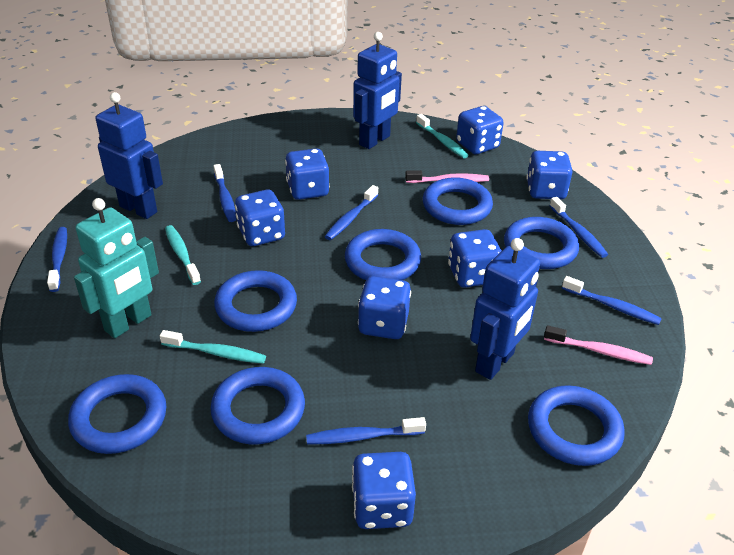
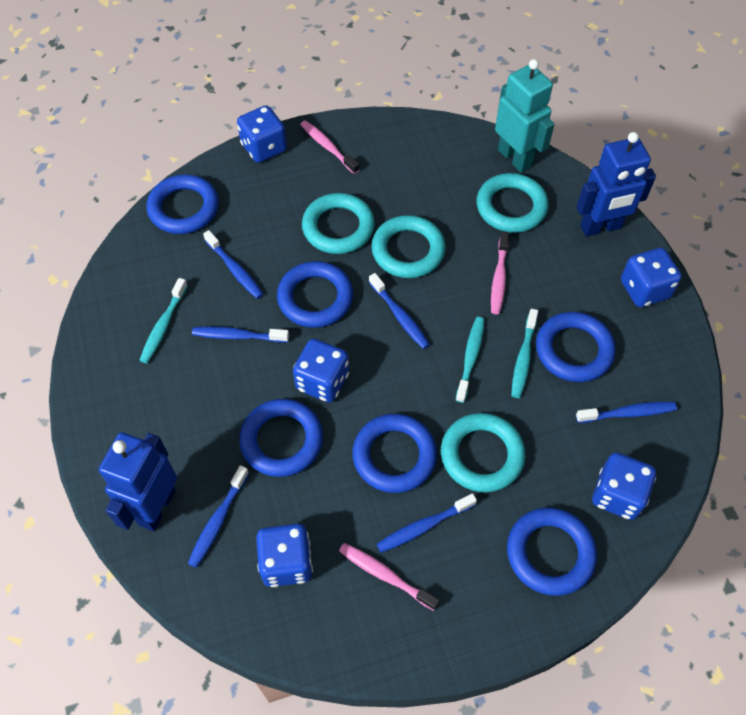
blue dice: 7 -> 5
blue ring: 7 -> 6
blue robot: 3 -> 2
pink toothbrush: 2 -> 3
turquoise ring: 0 -> 4

